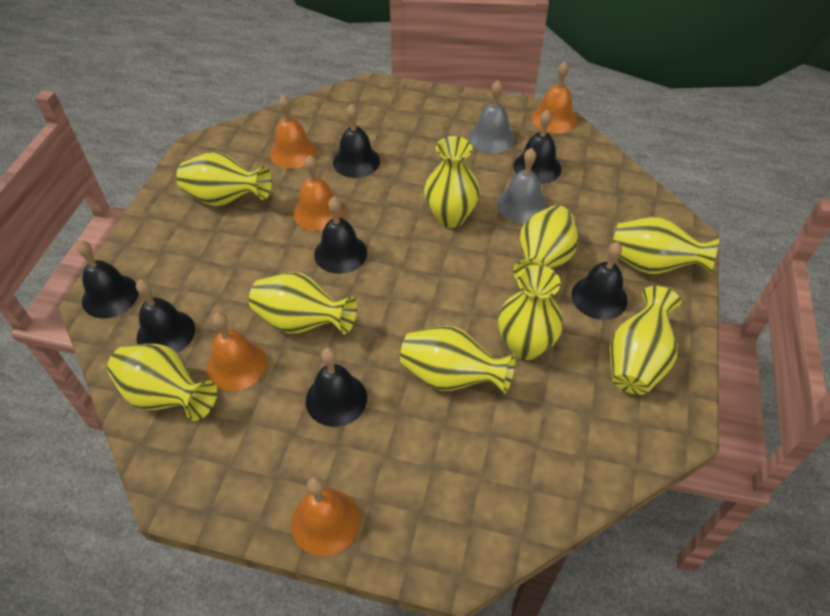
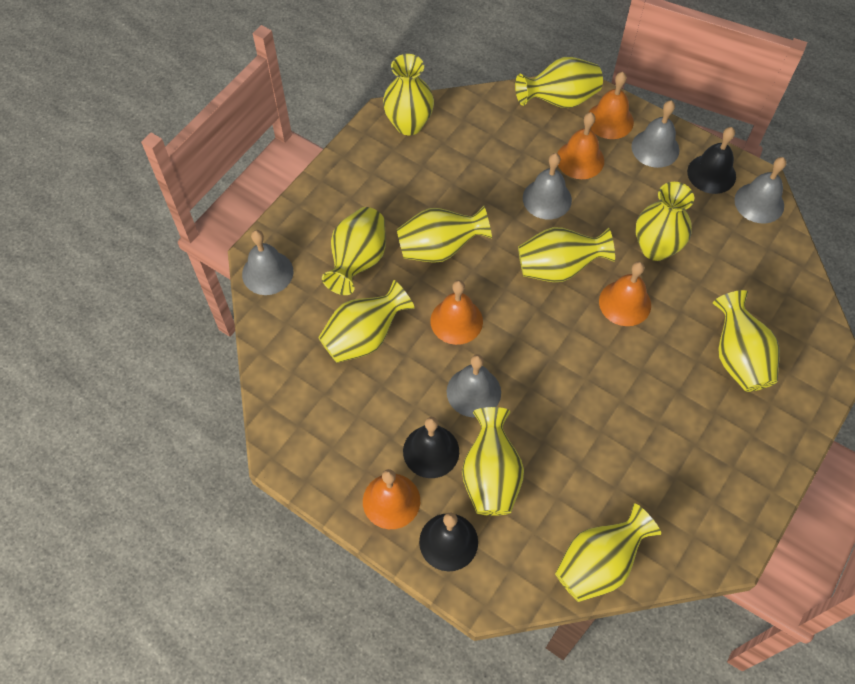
black bell: 7 -> 3
grey bell: 2 -> 5
yellow vase: 9 -> 10

